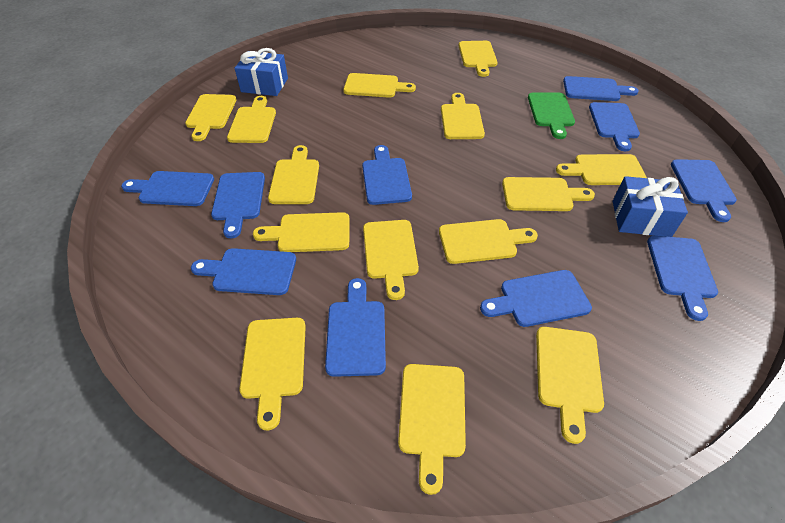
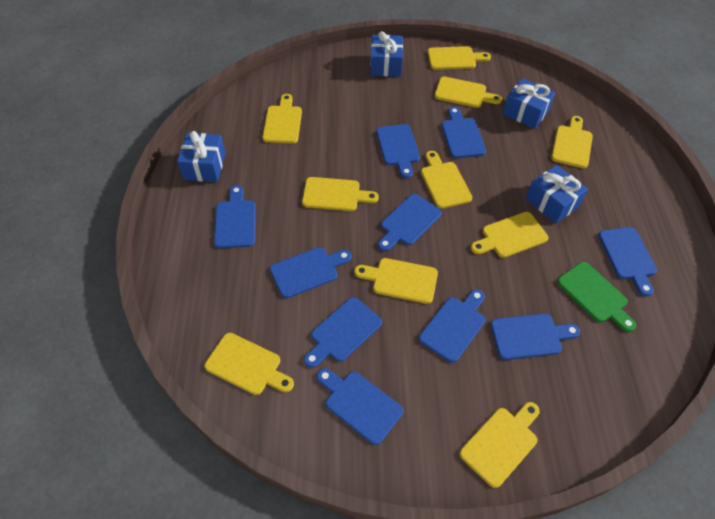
blue gift: 2 -> 4
yellow cutting board: 14 -> 10

